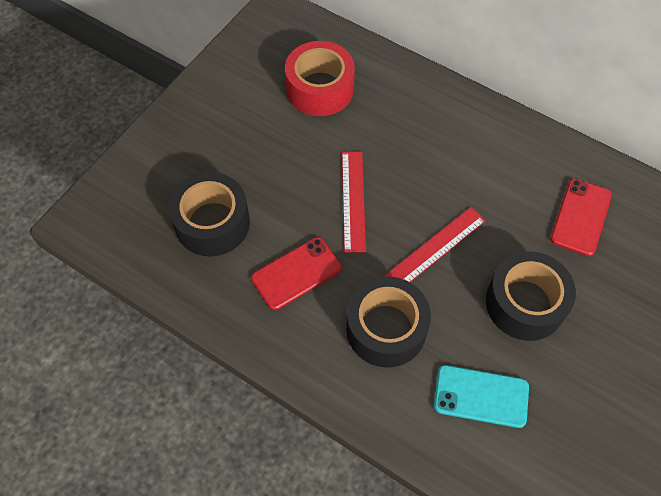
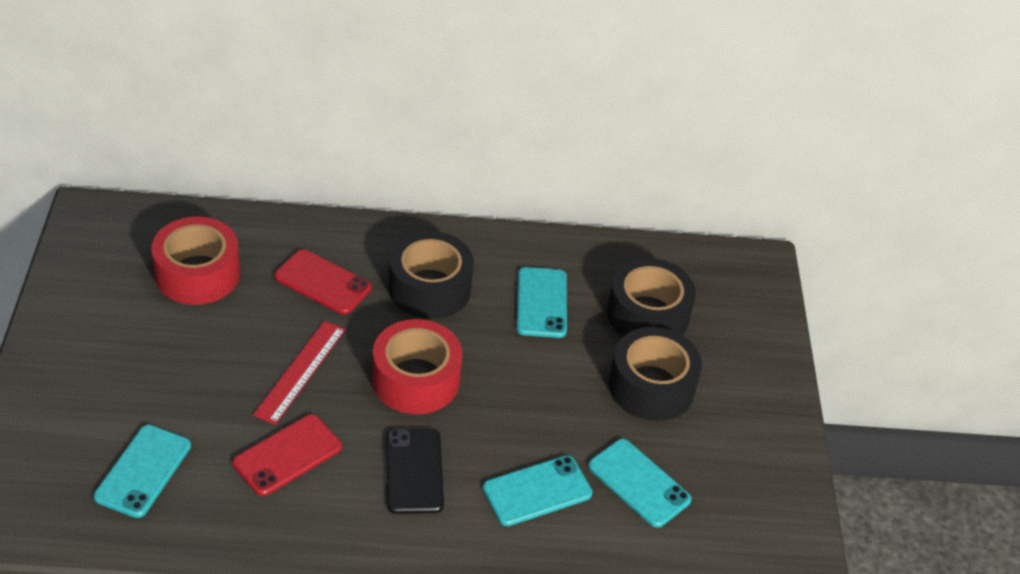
black phone: 0 -> 1
red ruler: 2 -> 1
red tape: 1 -> 2
turquoise phone: 1 -> 4

